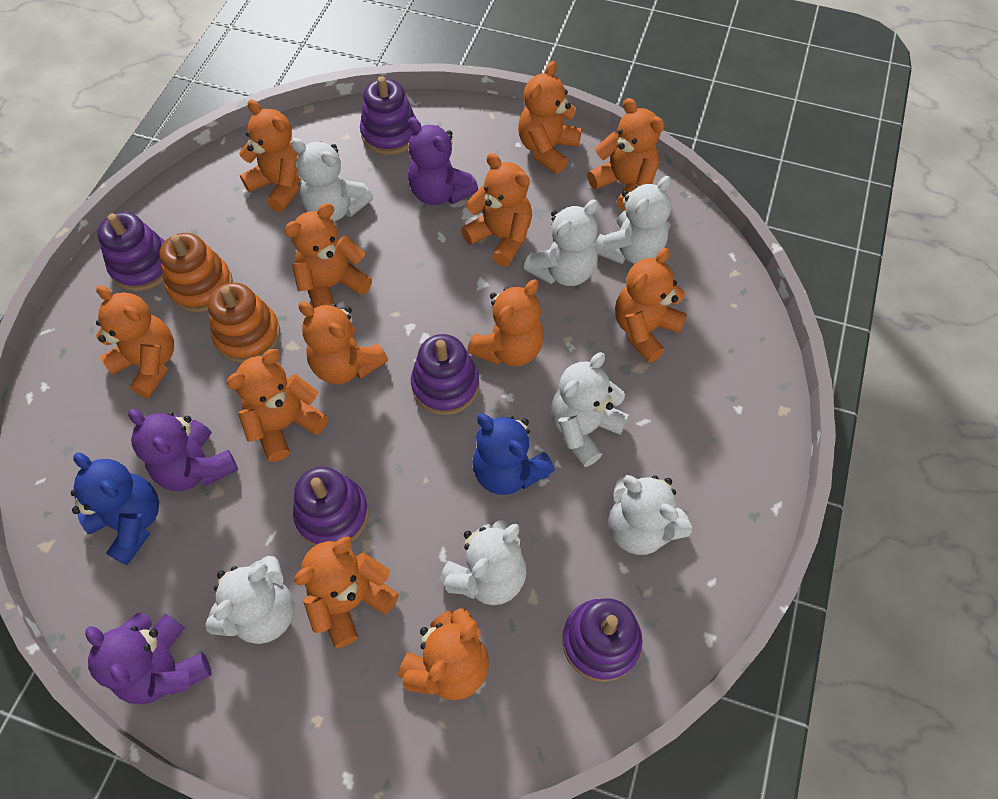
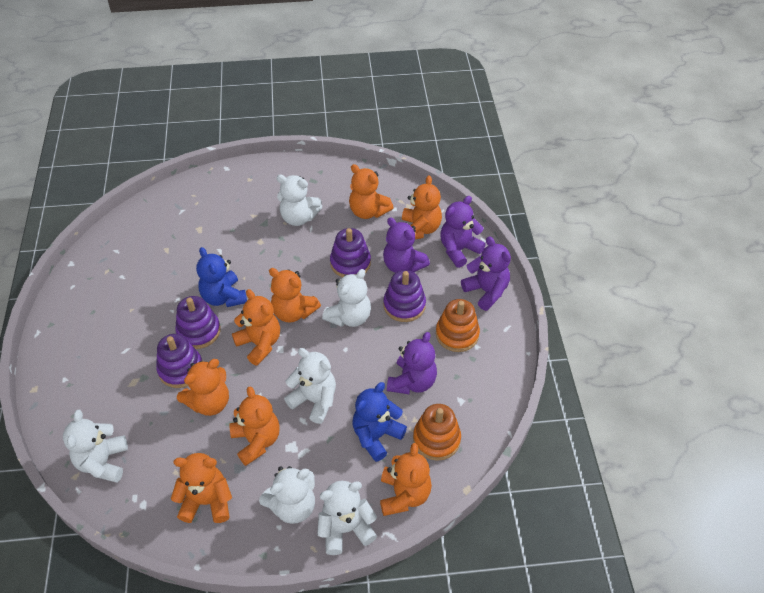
orange teddy bear: 12 -> 8
purple stacking toy: 5 -> 4
purple teddy bear: 3 -> 4
white teddy bear: 7 -> 6

